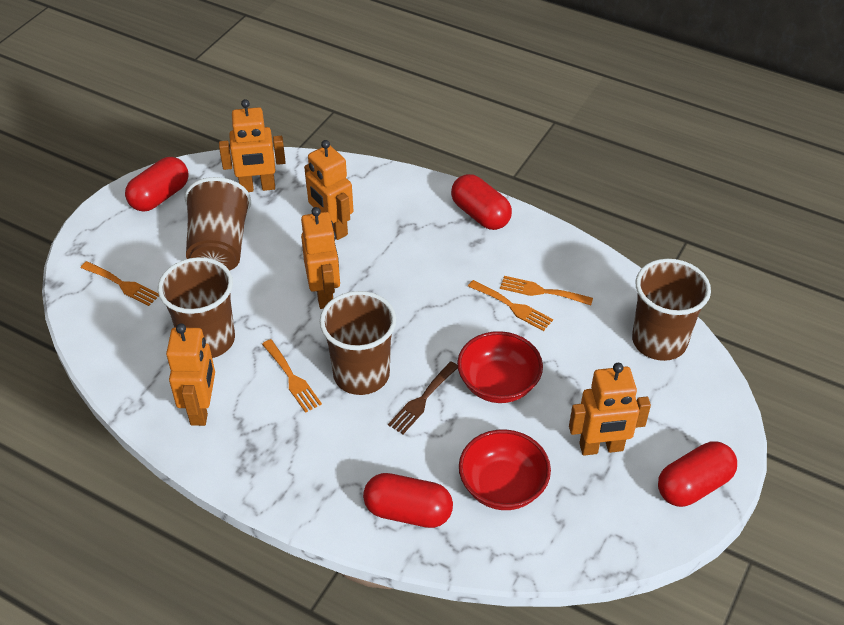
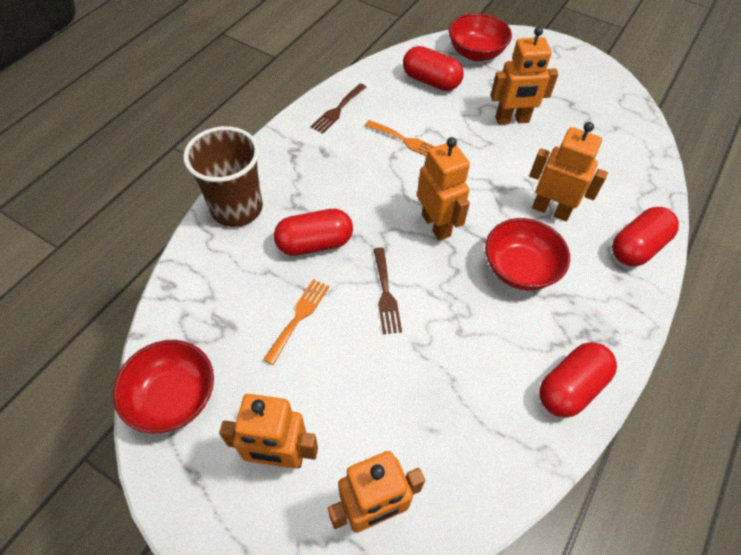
brown cup: 4 -> 1
brown fork: 1 -> 2
orange fork: 4 -> 2
red bowl: 2 -> 3

